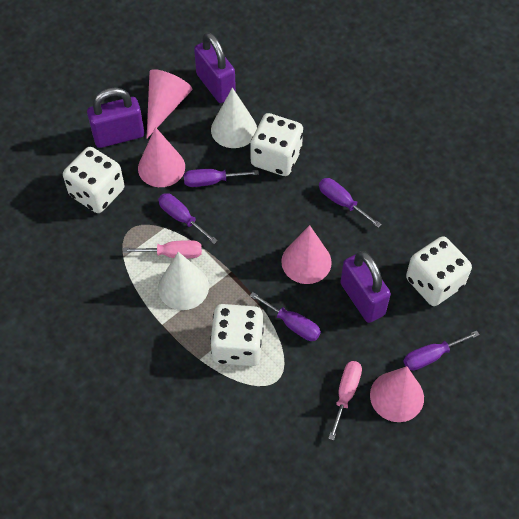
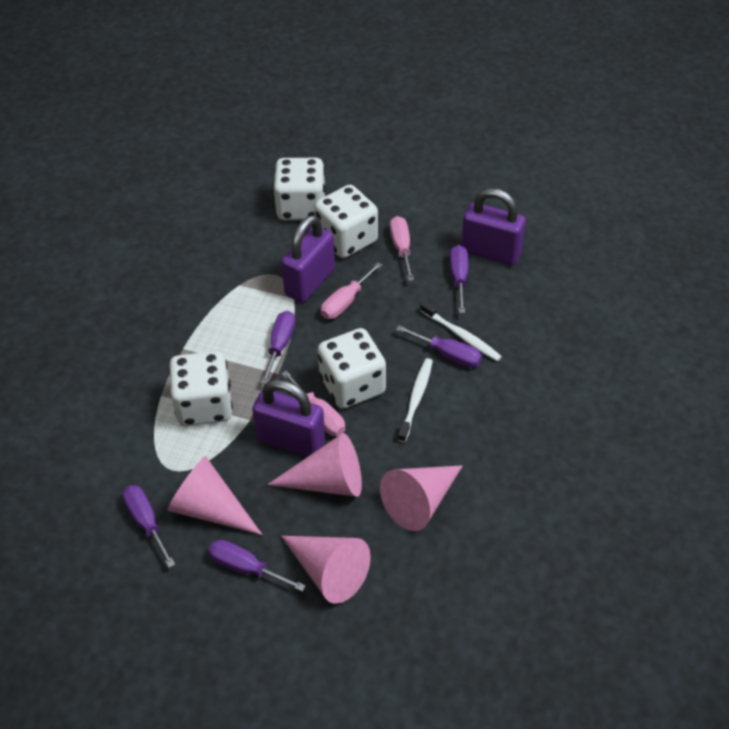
pink screwdriver: 2 -> 3
white cone: 2 -> 0
white toothbrush: 0 -> 2

